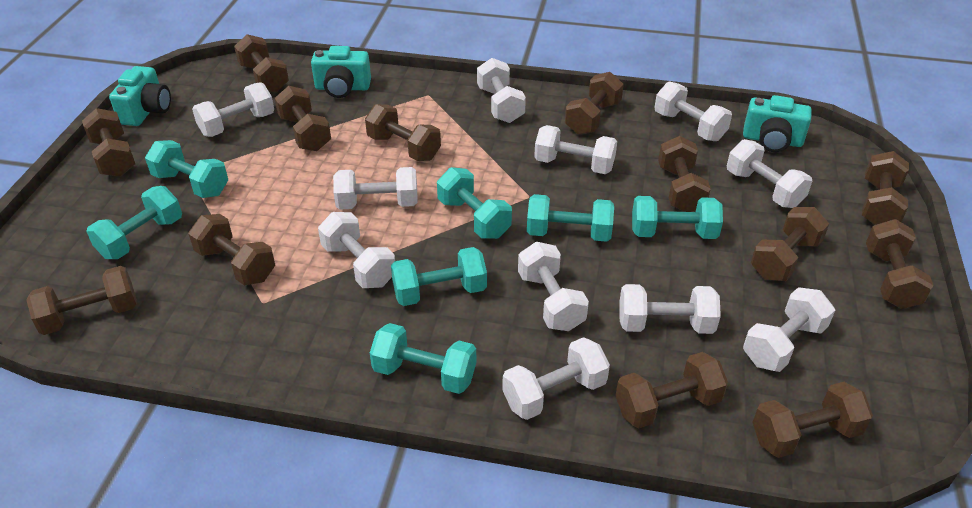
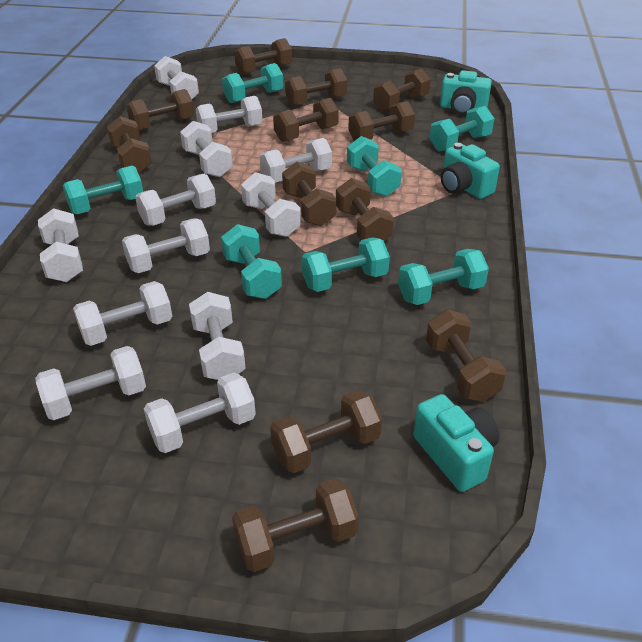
brown dumbbell: 13 -> 12
white dumbbell: 11 -> 12

